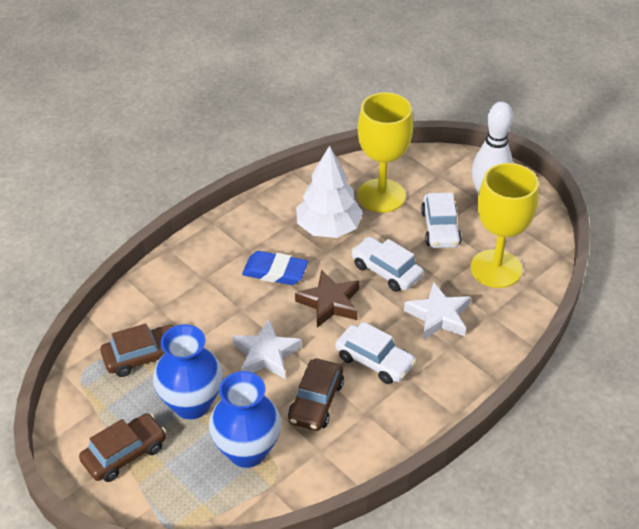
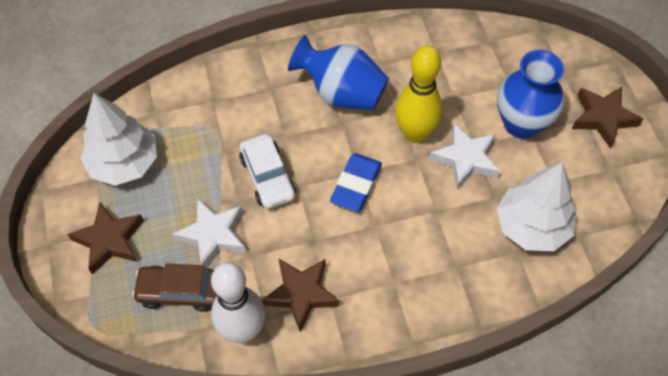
brown car: 3 -> 1
brown star: 1 -> 3
white car: 3 -> 1
white tree: 1 -> 2
yellow bowling pin: 0 -> 1
yellow goblet: 2 -> 0

